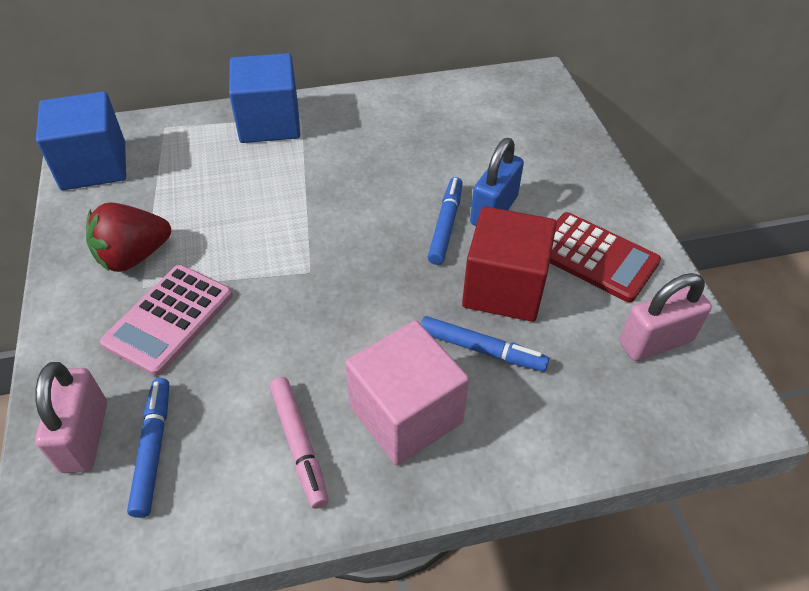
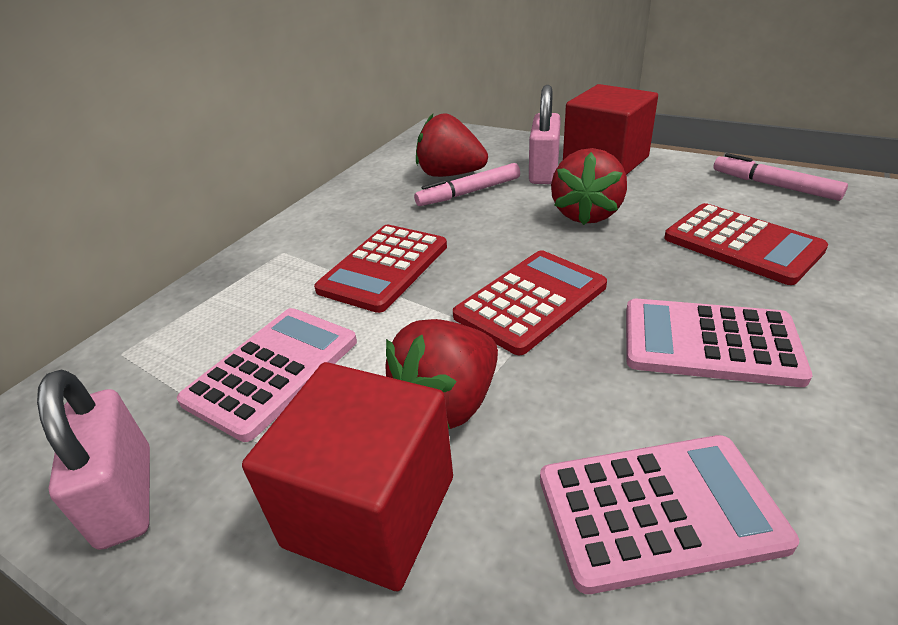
blue cube: 2 -> 0
blue marker: 3 -> 0
blue padlock: 1 -> 0
pink calculator: 1 -> 3
pink cube: 1 -> 0
pink marker: 1 -> 2
red calculator: 1 -> 3
red cube: 1 -> 2
red strawberry: 1 -> 3

